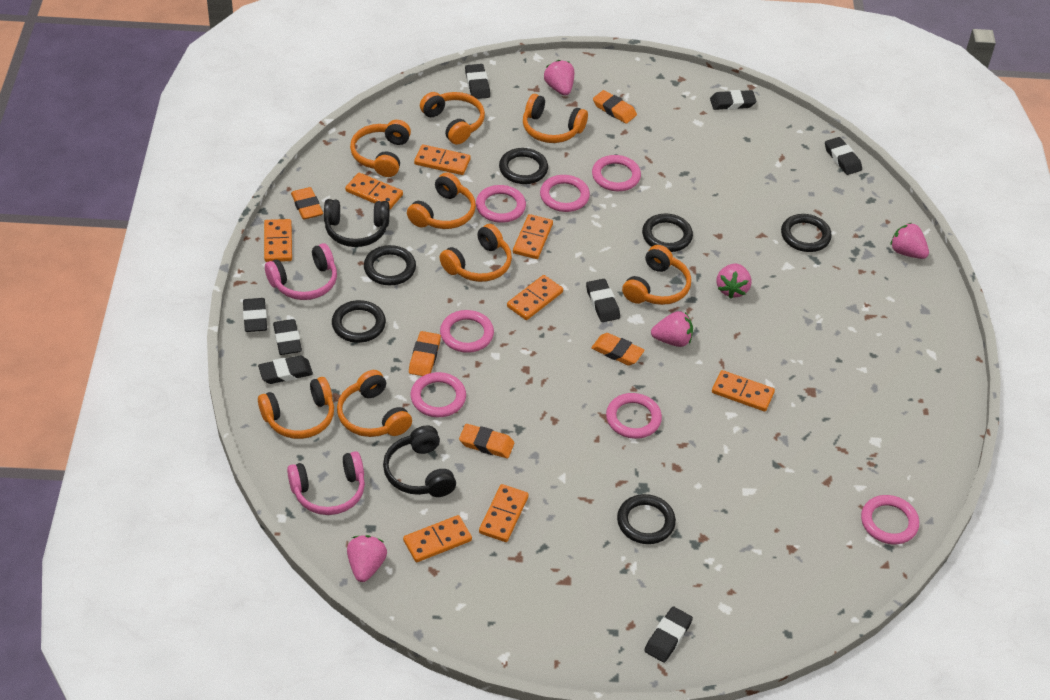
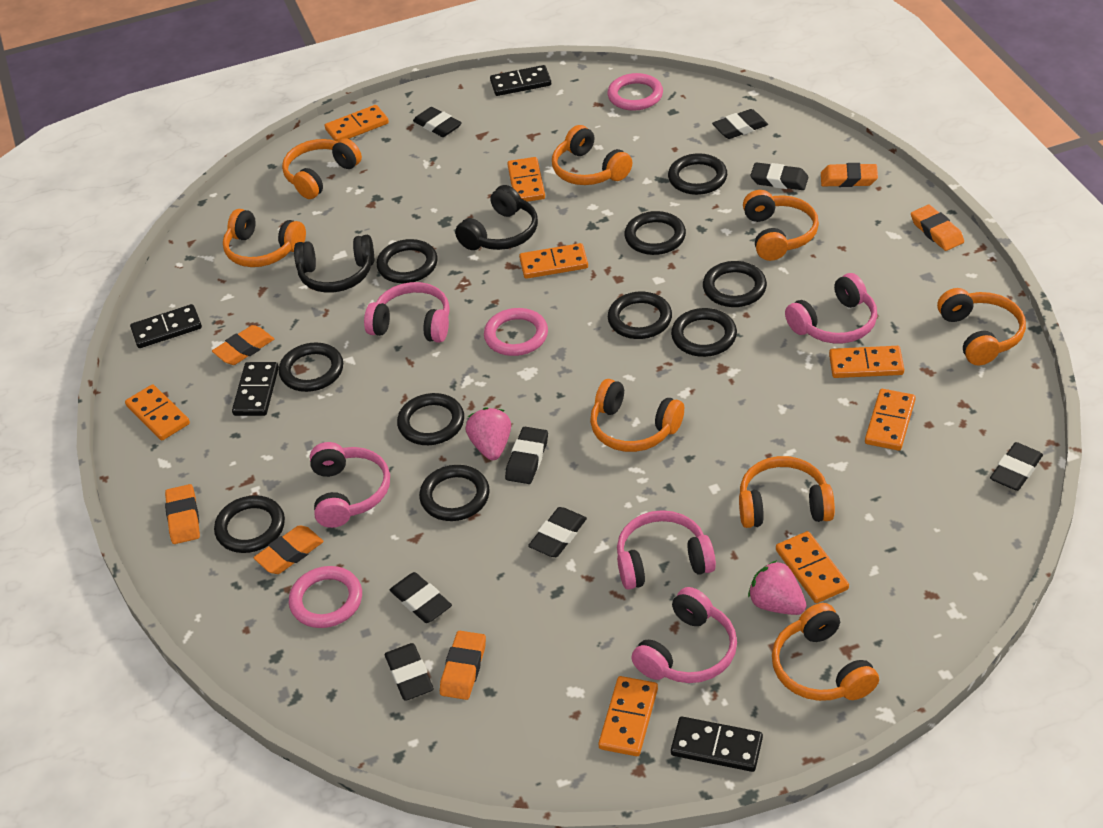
black domino: 0 -> 4
black ring: 6 -> 10
orange eraser: 5 -> 6
pink headphones: 2 -> 5
pink ring: 7 -> 3
pink strawberry: 5 -> 2

